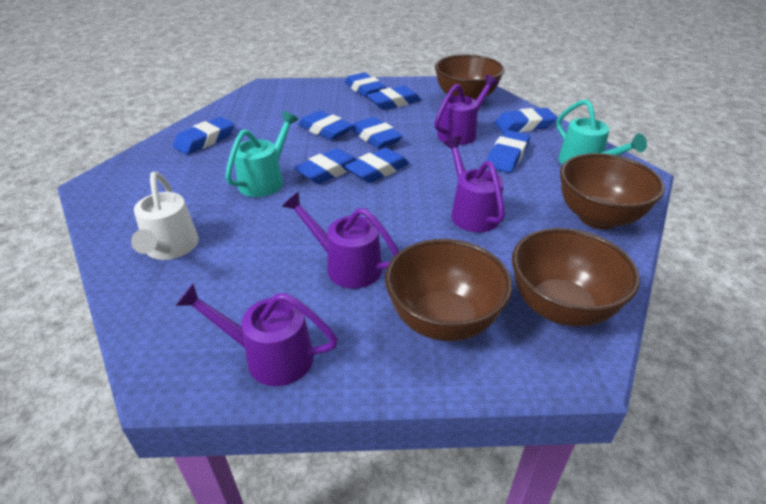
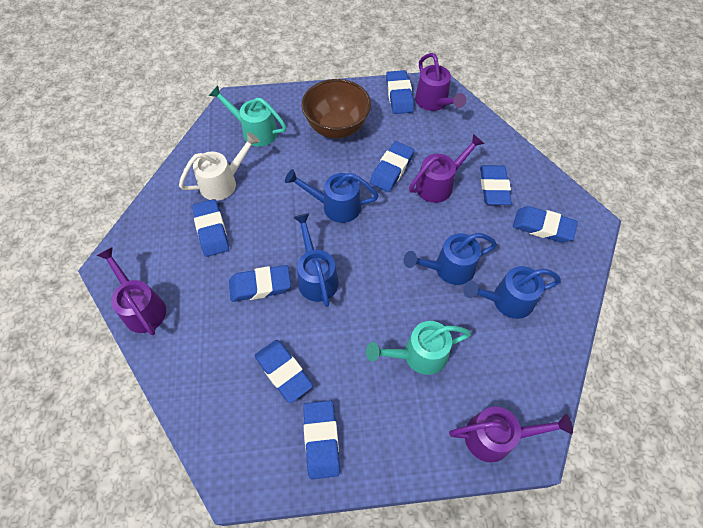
blue eraser: 9 -> 8
blue watering can: 0 -> 4
brown bowl: 4 -> 1

